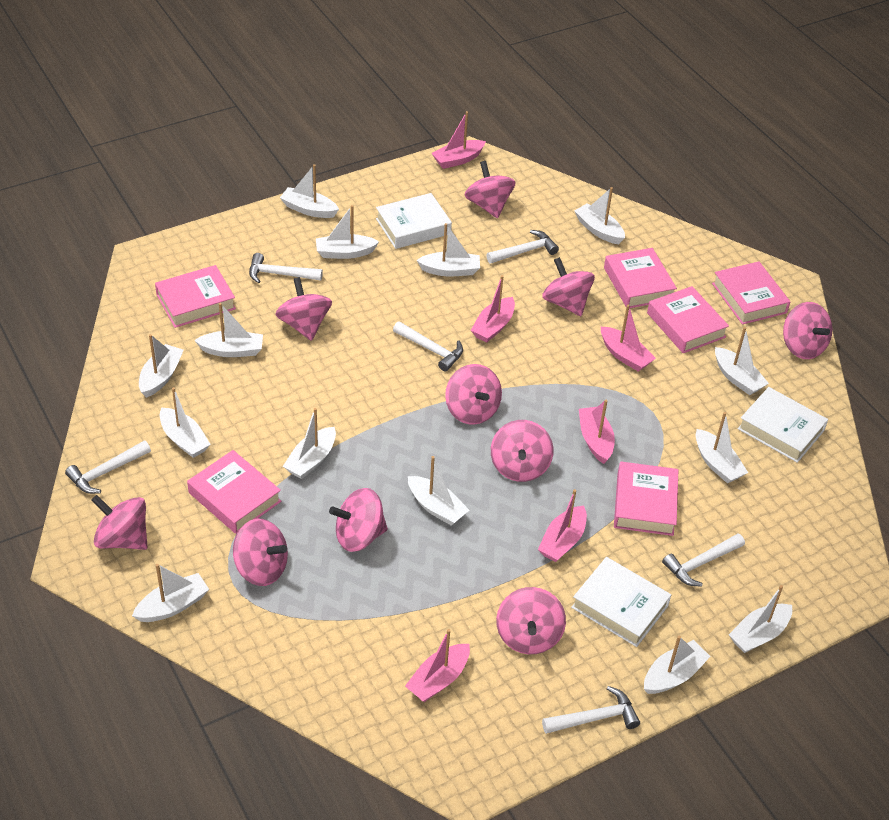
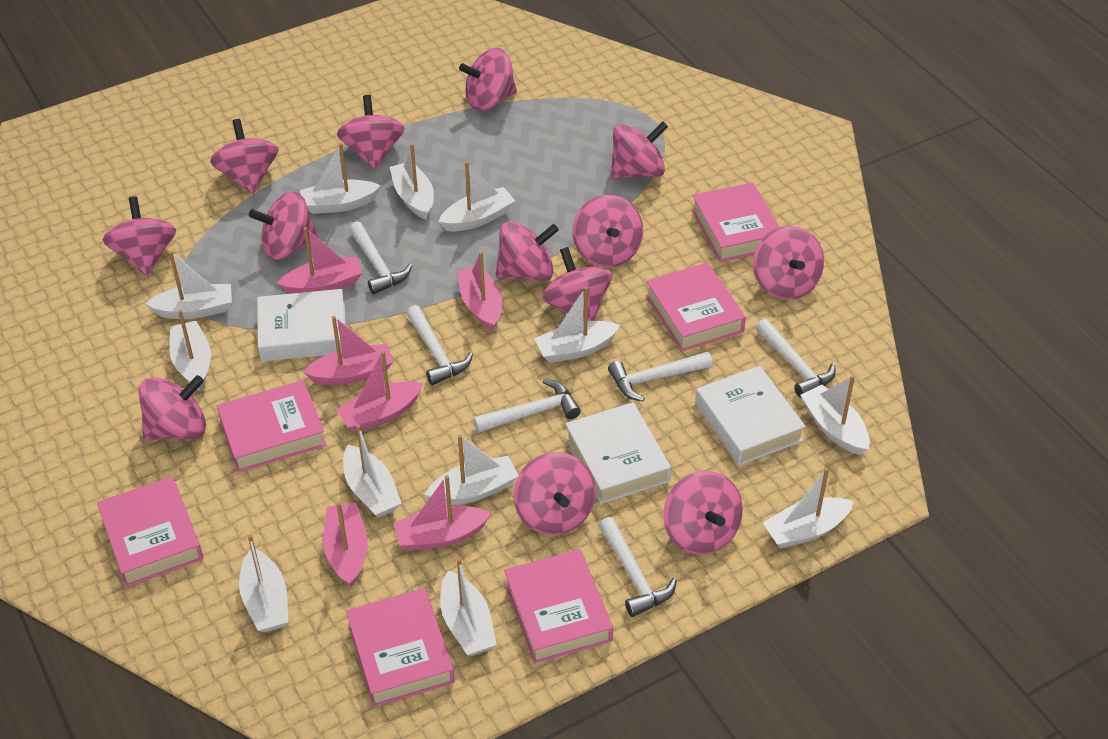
pink spinning top: 10 -> 13
white boat: 14 -> 12

